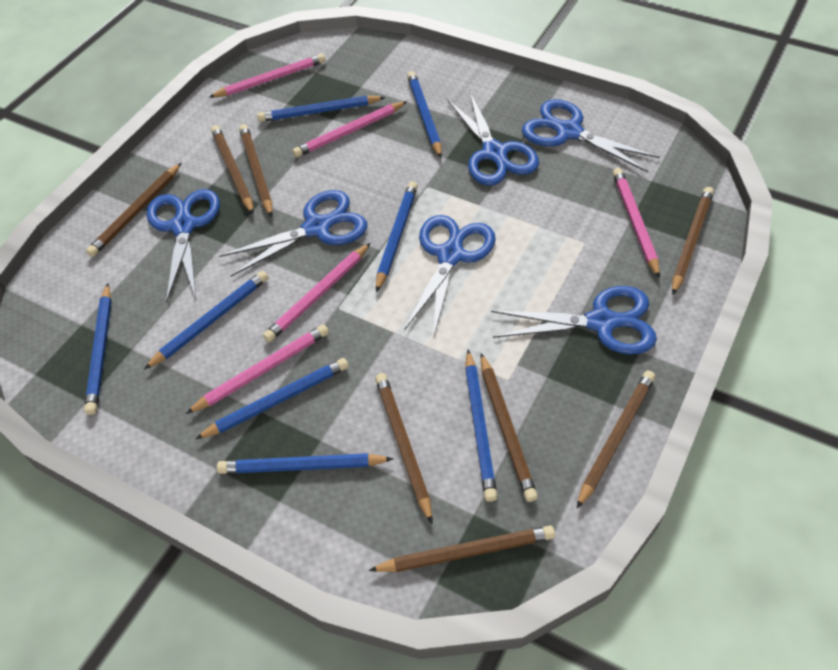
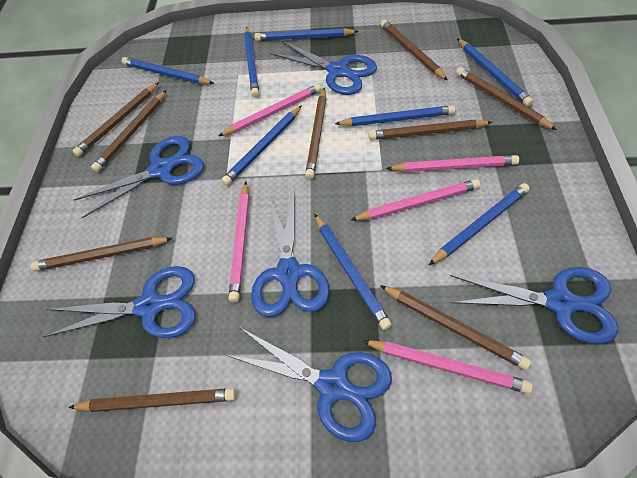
brown pencil: 8 -> 9

